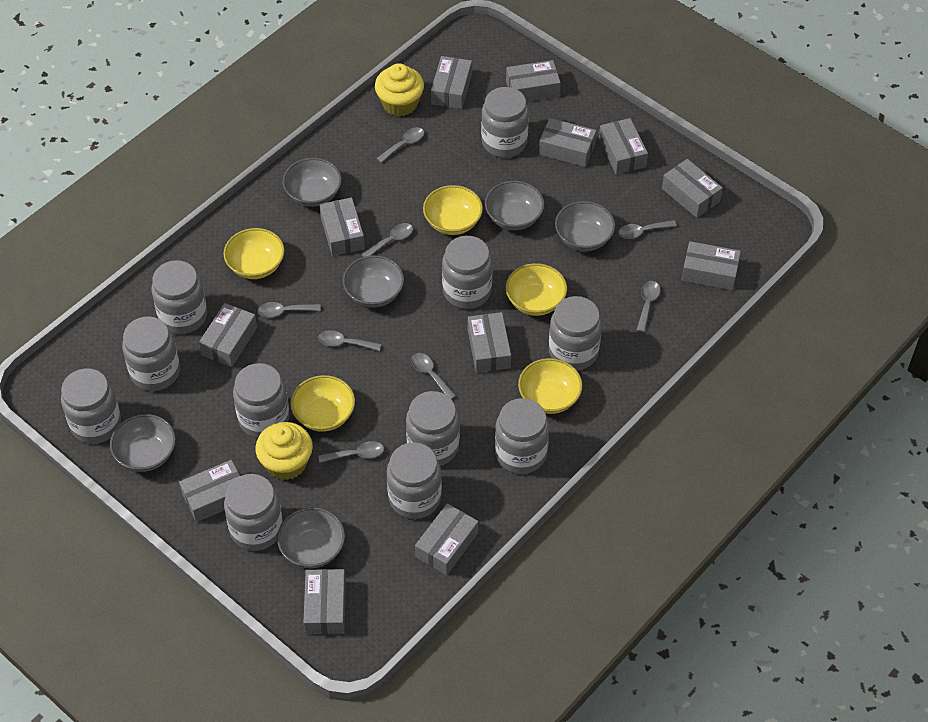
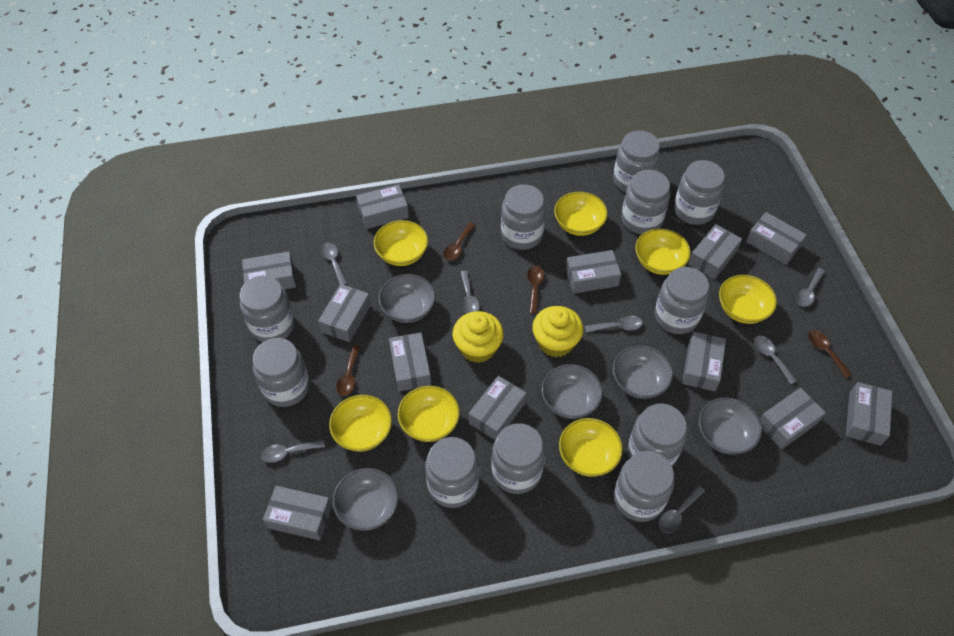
brown spoon: 0 -> 4
grey bowl: 6 -> 5
grey spoon: 8 -> 7
yellow bowl: 5 -> 7

